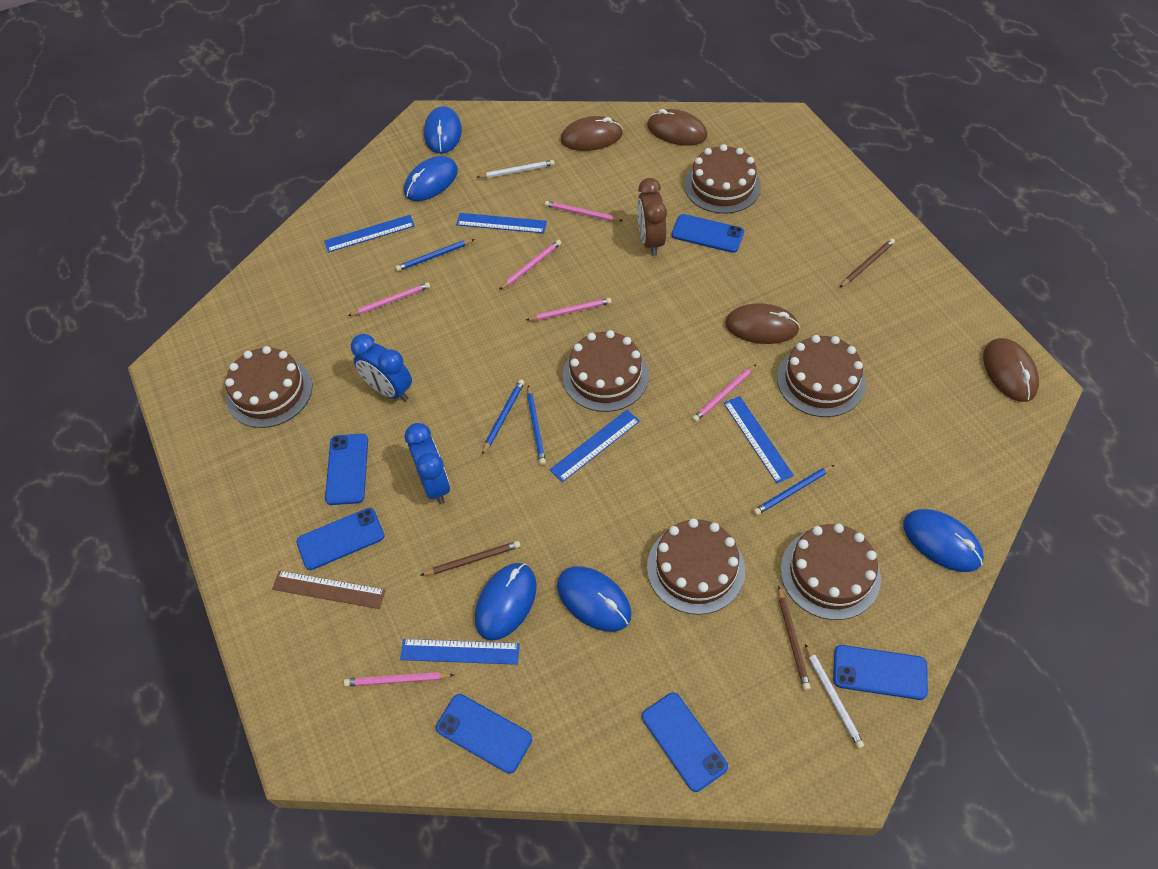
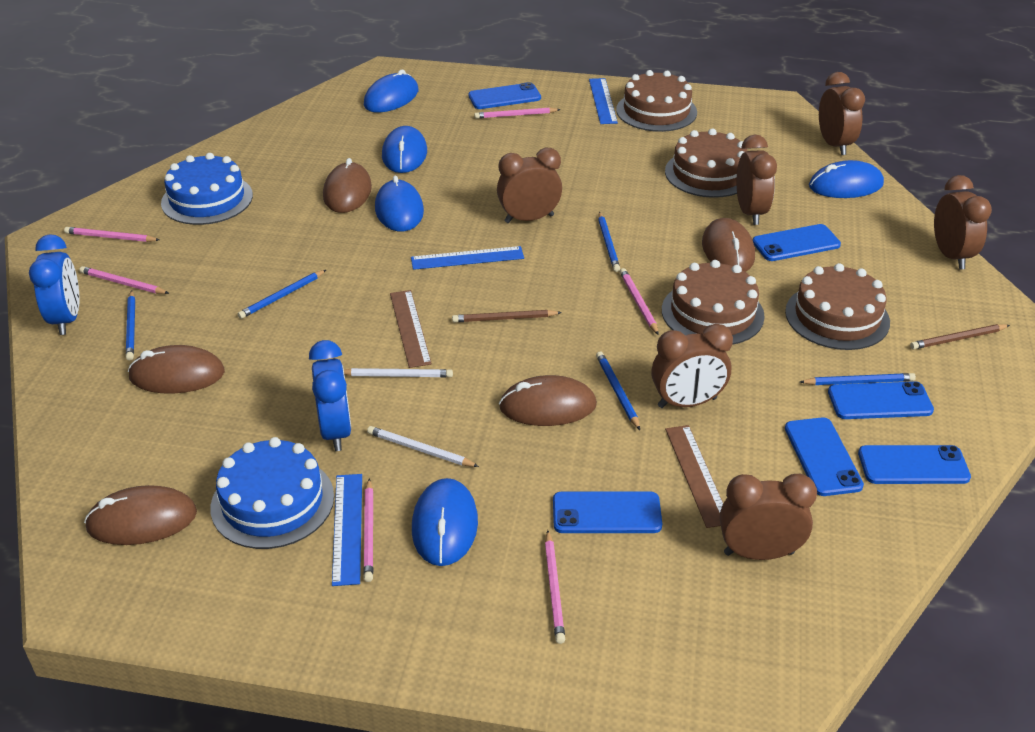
blue cake: 0 -> 2
blue pencil: 4 -> 5
blue ruler: 5 -> 3
brown cake: 6 -> 4
brown clock: 1 -> 6
brown mouse: 4 -> 5
brown pencil: 3 -> 2
brown ruler: 1 -> 2

